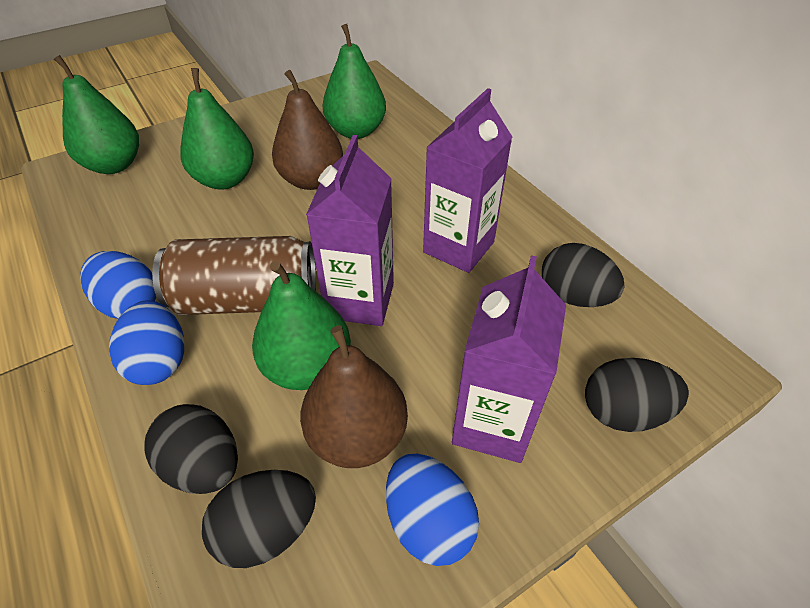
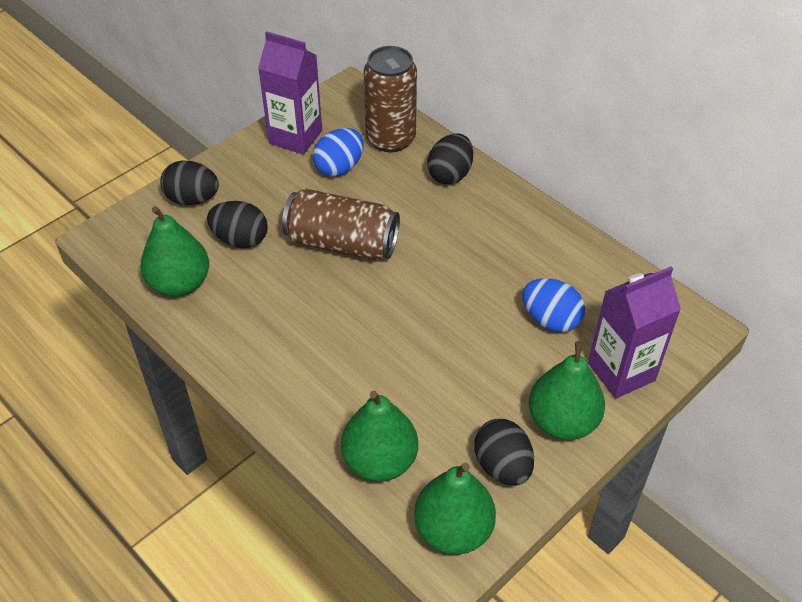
blue egg: 3 -> 2
brown can: 1 -> 2
brown pear: 2 -> 0
purple carton: 3 -> 2

